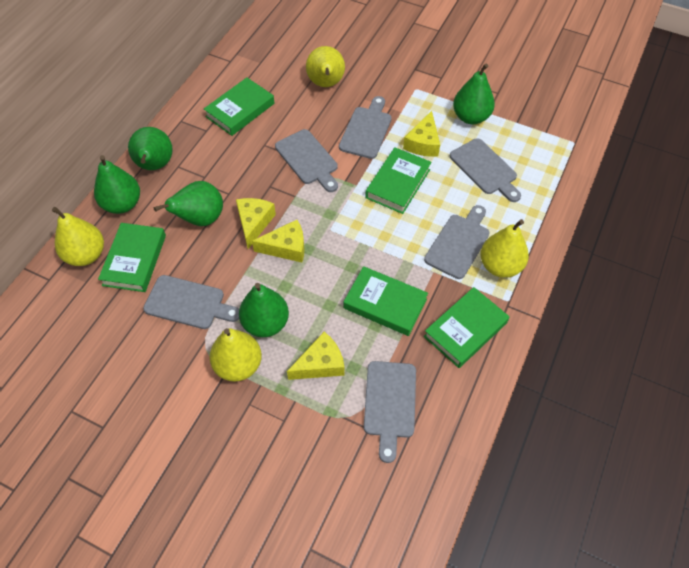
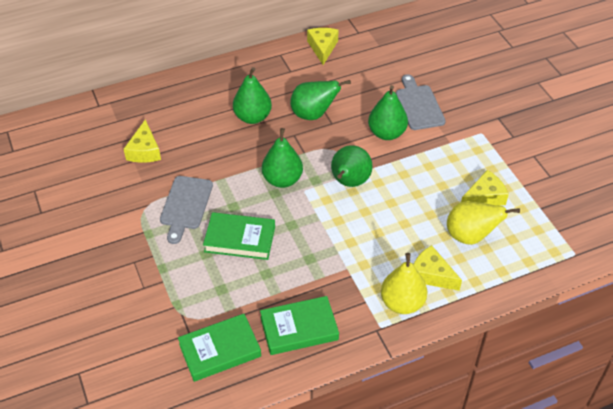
green book: 5 -> 3
grey cutting board: 6 -> 2
yellow pear: 4 -> 2

